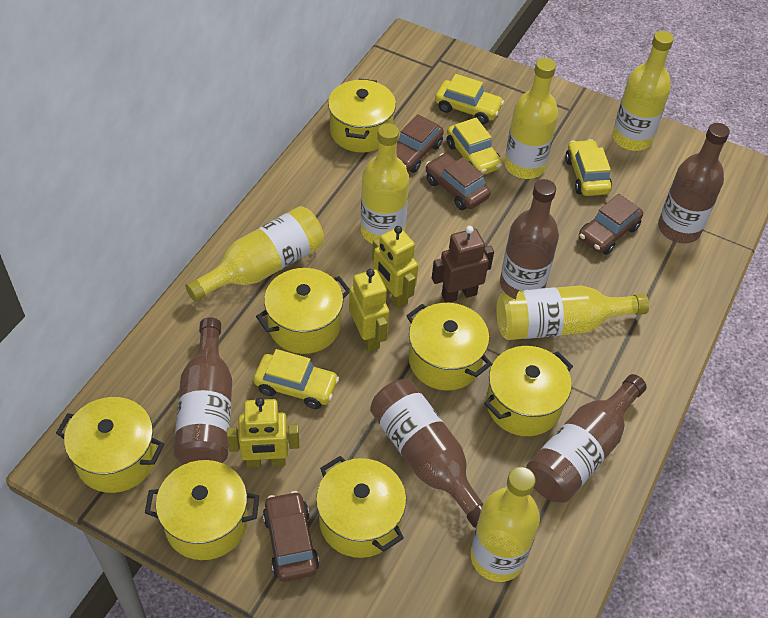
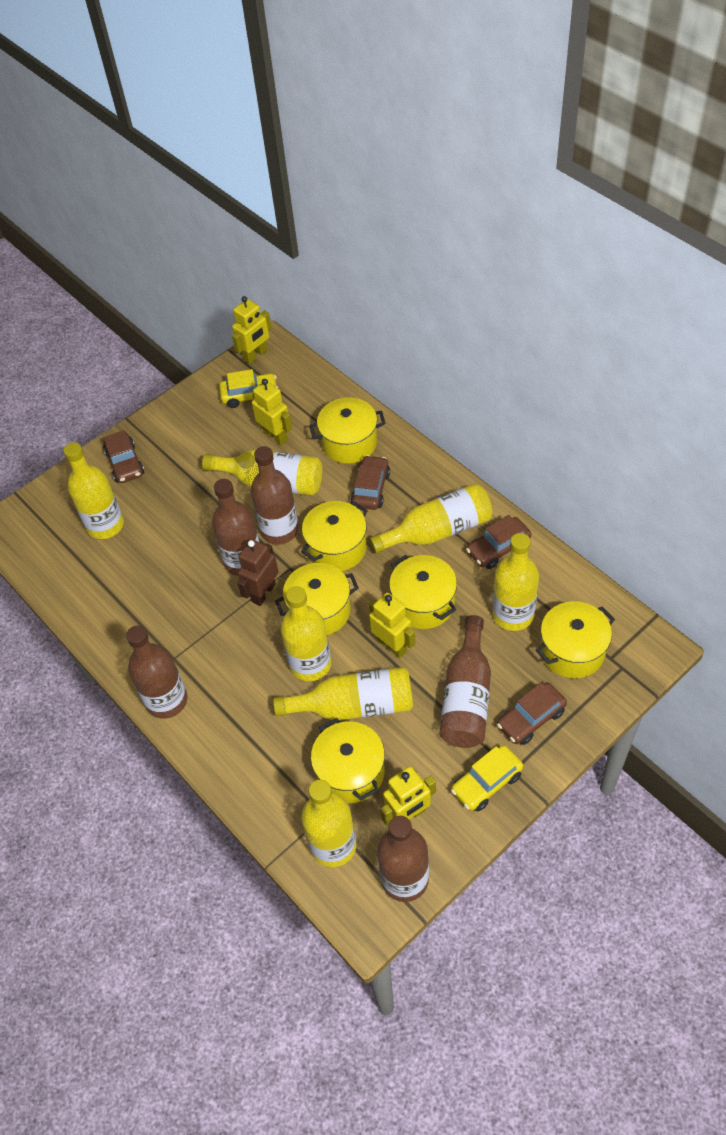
yellow bottle: 6 -> 7
yellow car: 4 -> 2
yellow pot: 7 -> 6
yellow robot: 3 -> 4

